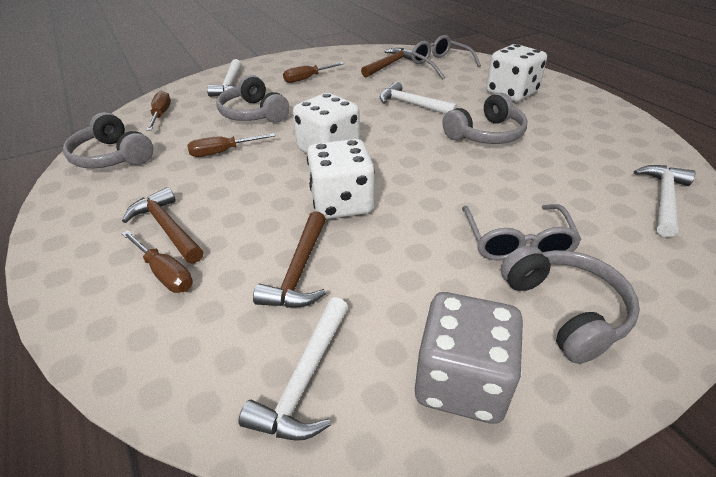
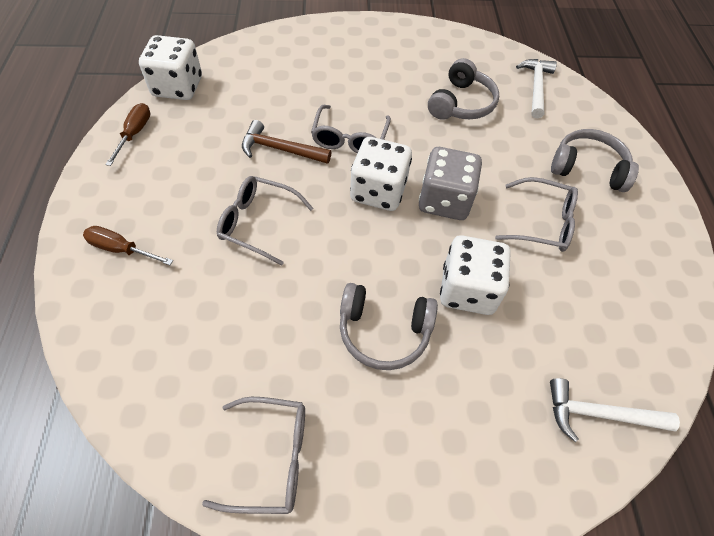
brown hammer: 3 -> 1
brown screwdriver: 4 -> 2
grey glasses: 2 -> 4
grey headphones: 4 -> 3
white hammer: 4 -> 2

